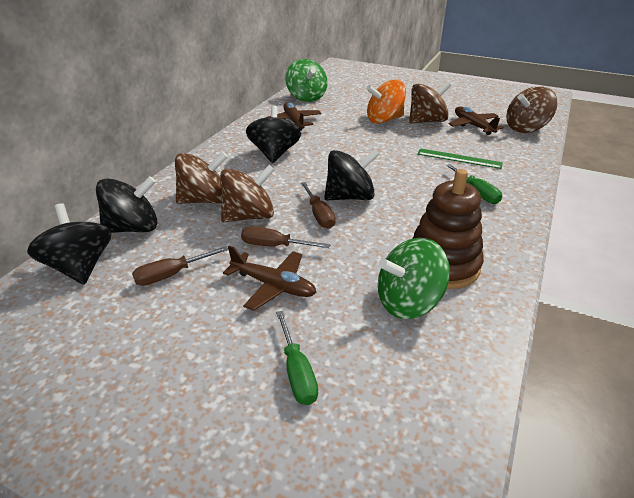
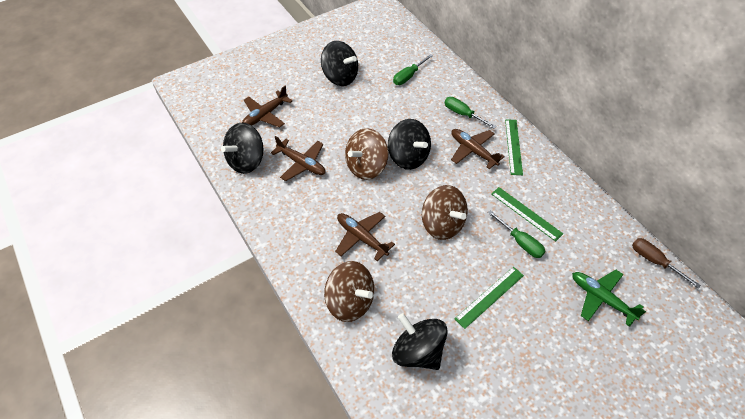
brown plane: 3 -> 4
brown screwdriver: 3 -> 1
brown spinning top: 4 -> 3
brown stacking toy: 1 -> 0
green plane: 0 -> 1
green ruler: 1 -> 3
green screwdriver: 2 -> 3
green spinning top: 2 -> 0
orange spinning top: 1 -> 0

